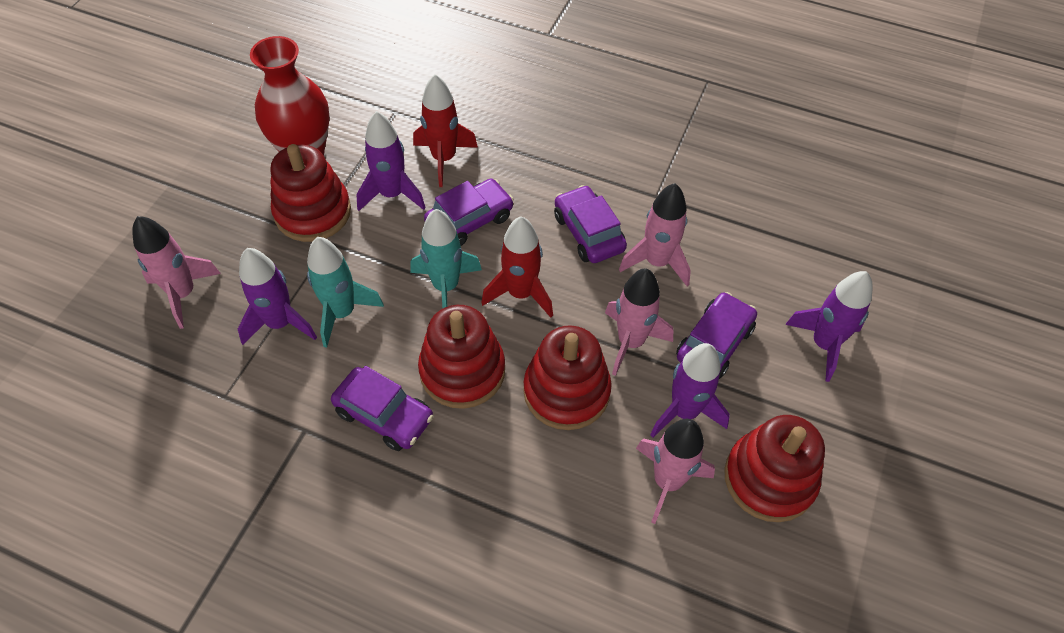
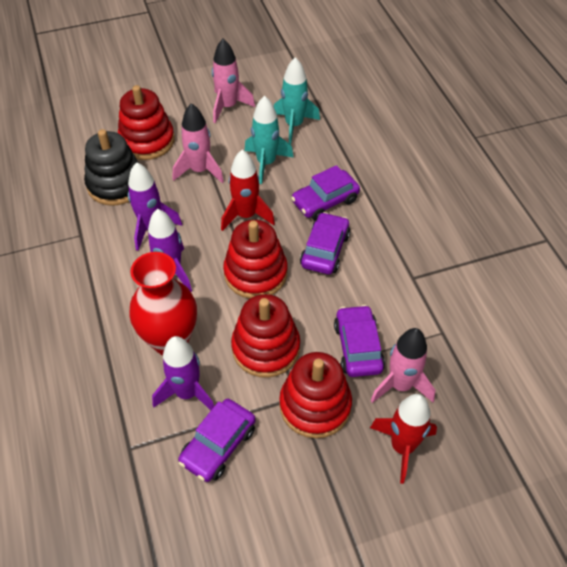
black stacking toy: 0 -> 1
pink rocket: 4 -> 3
purple rocket: 4 -> 3

